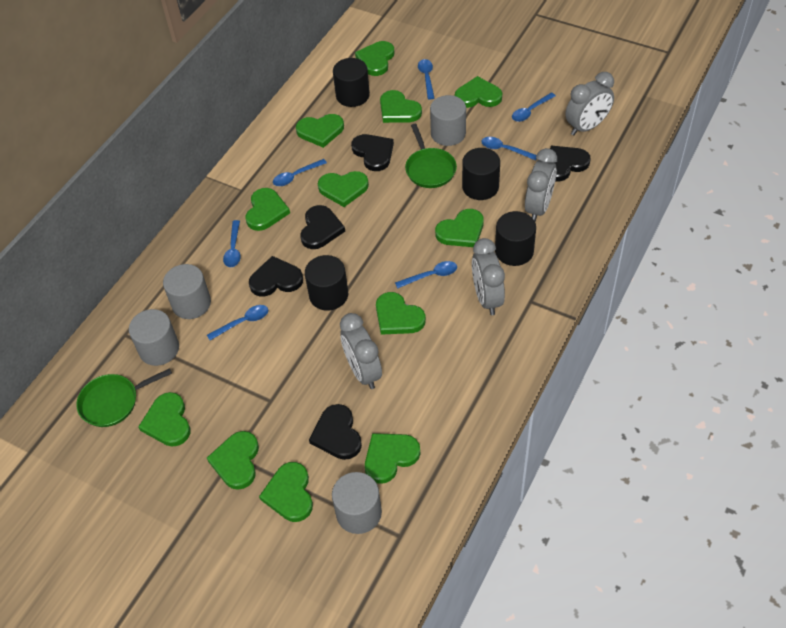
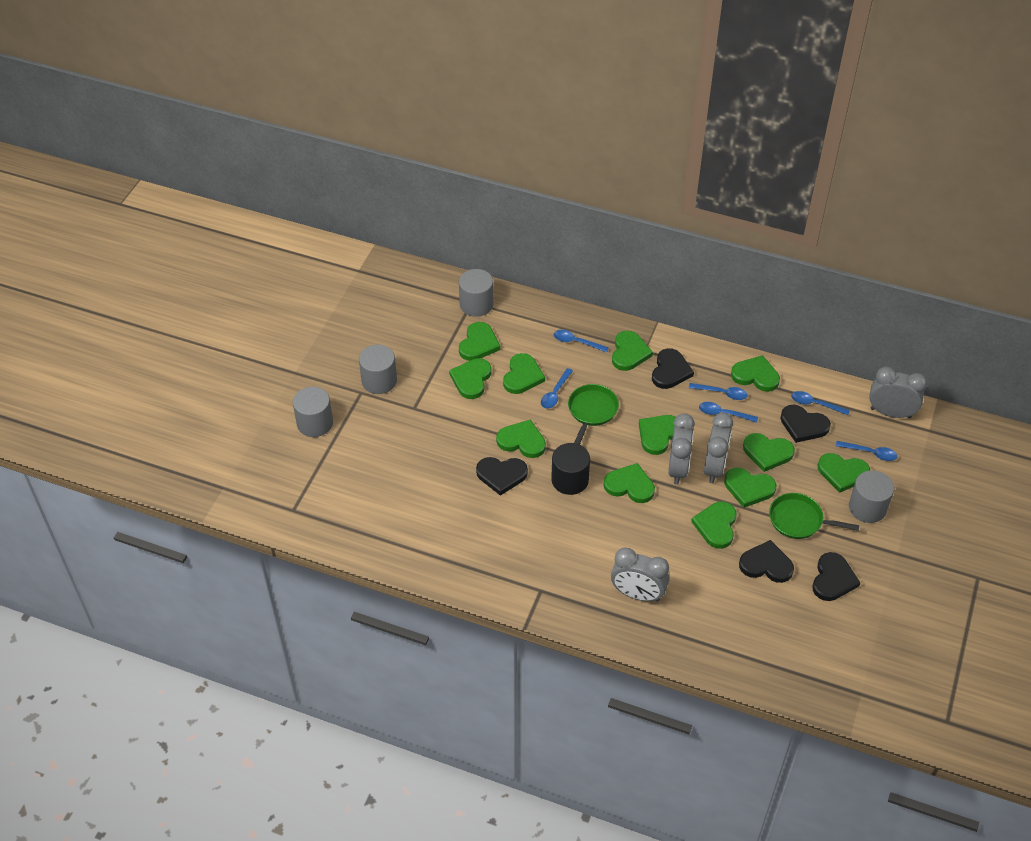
black cylinder: 4 -> 1
blue spoon: 7 -> 6

